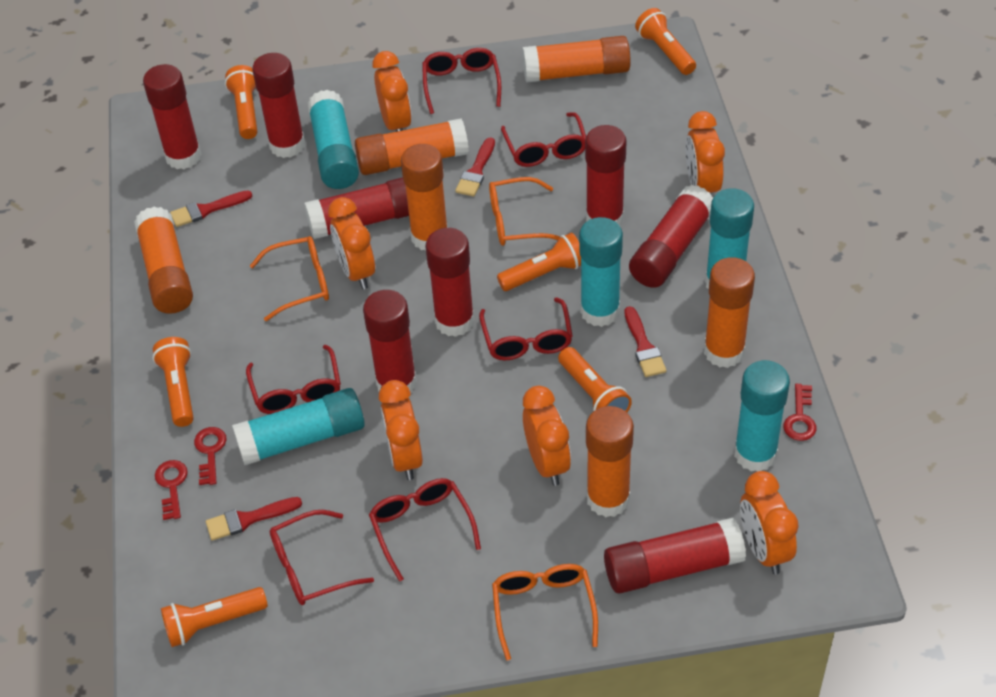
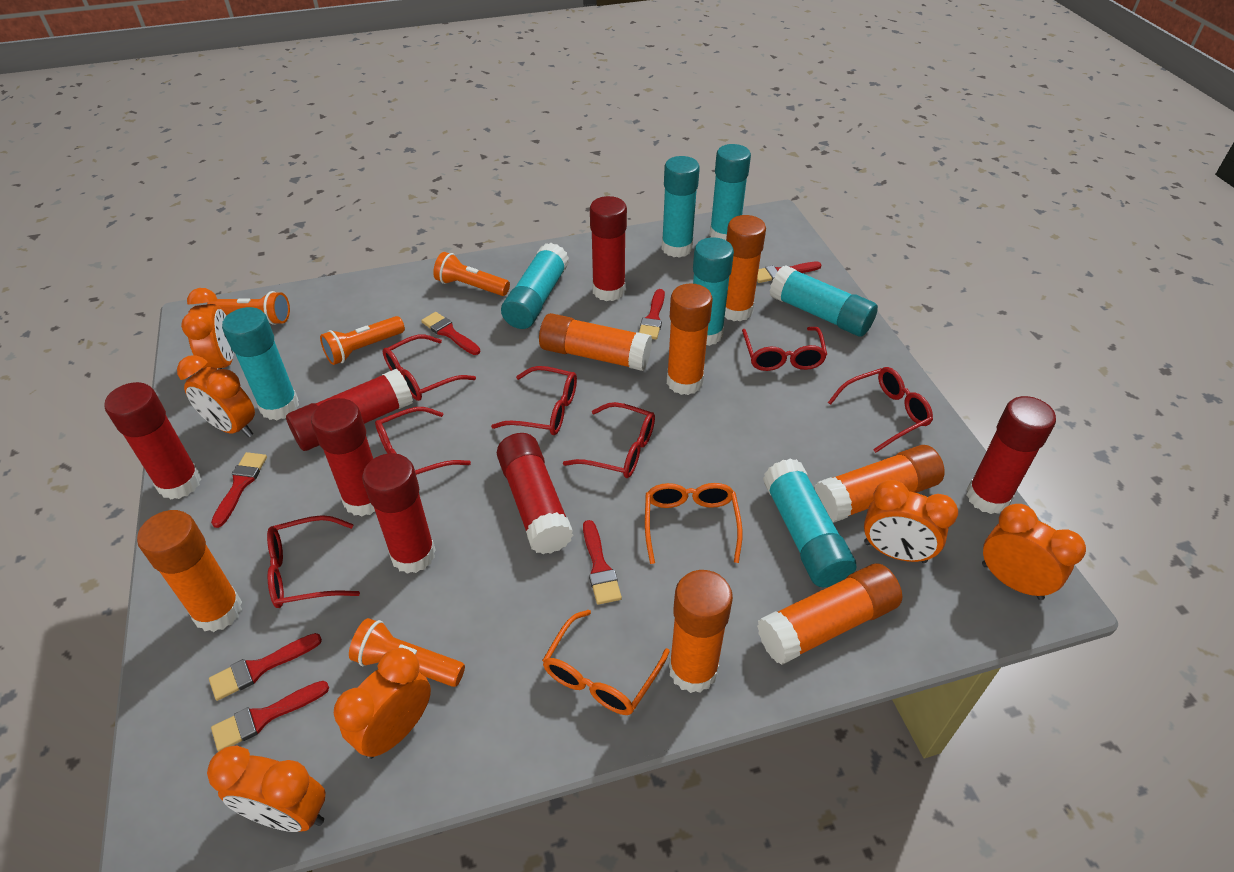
orange flashlight: 6 -> 4
orange glasses: 3 -> 2
orange glue stick: 6 -> 7
red brush: 4 -> 7
red glasses: 6 -> 7
red glue stick: 8 -> 7
red key: 3 -> 0
turquoise glue stick: 5 -> 7

